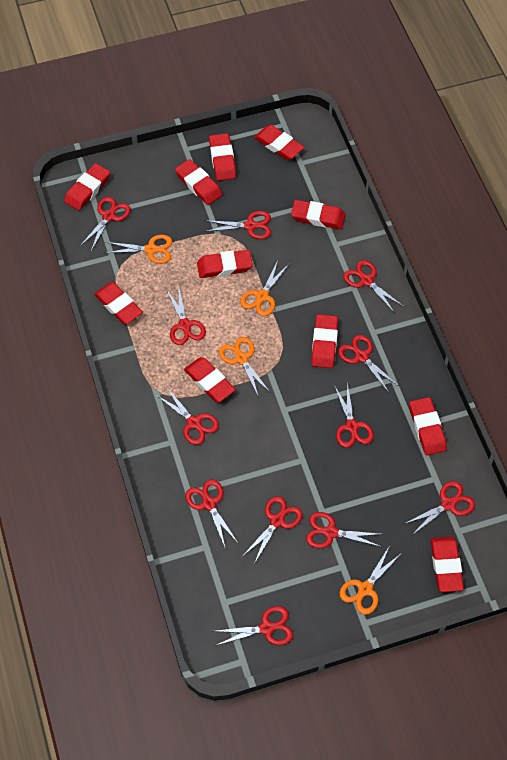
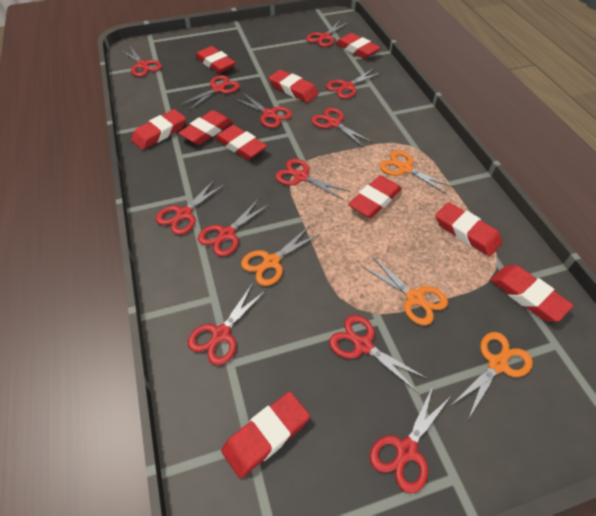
red eraser: 11 -> 10

